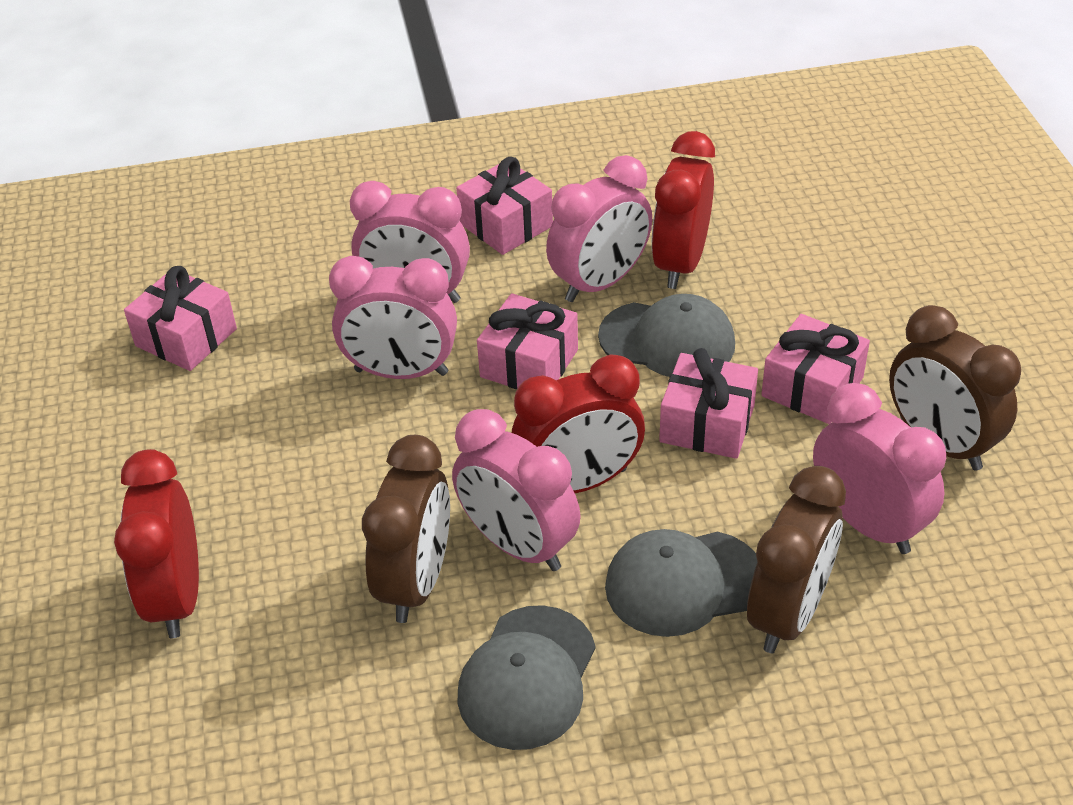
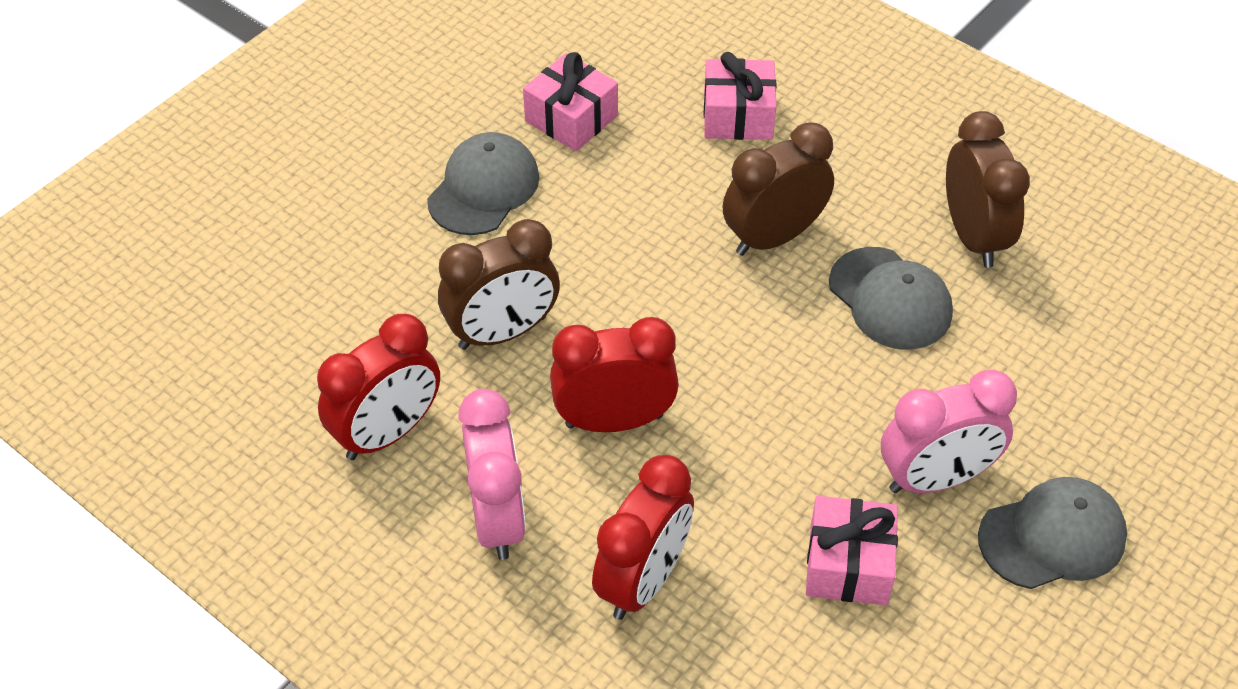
pink clock: 5 -> 2
pink gift: 5 -> 3

